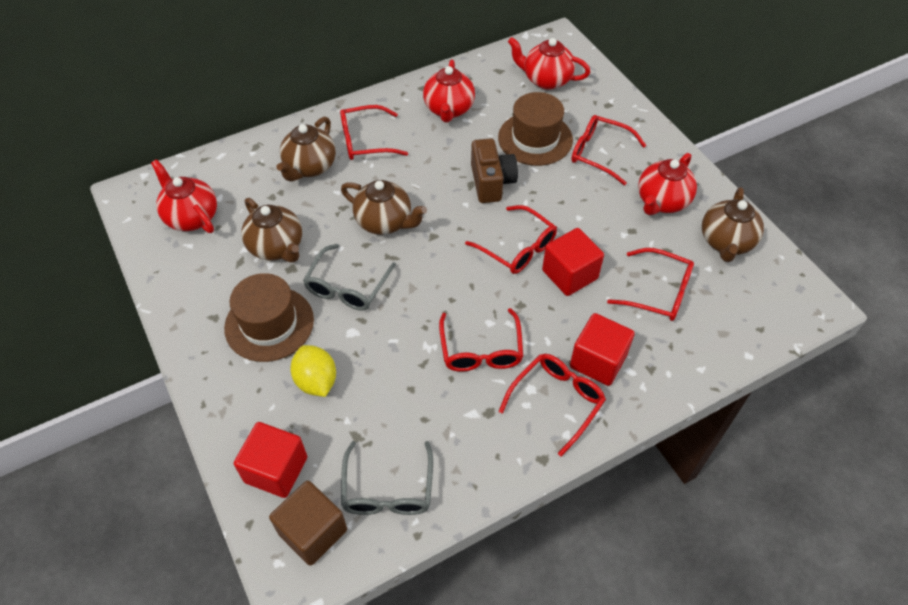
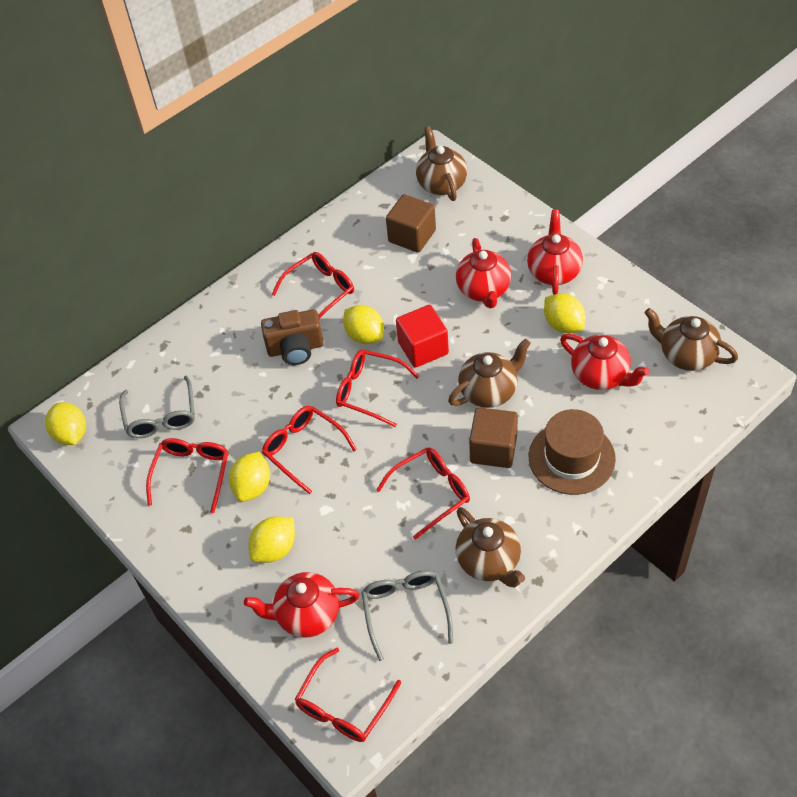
brown cube: 1 -> 2
brown hat: 2 -> 1
red cube: 3 -> 1
yellow lemon: 1 -> 5

